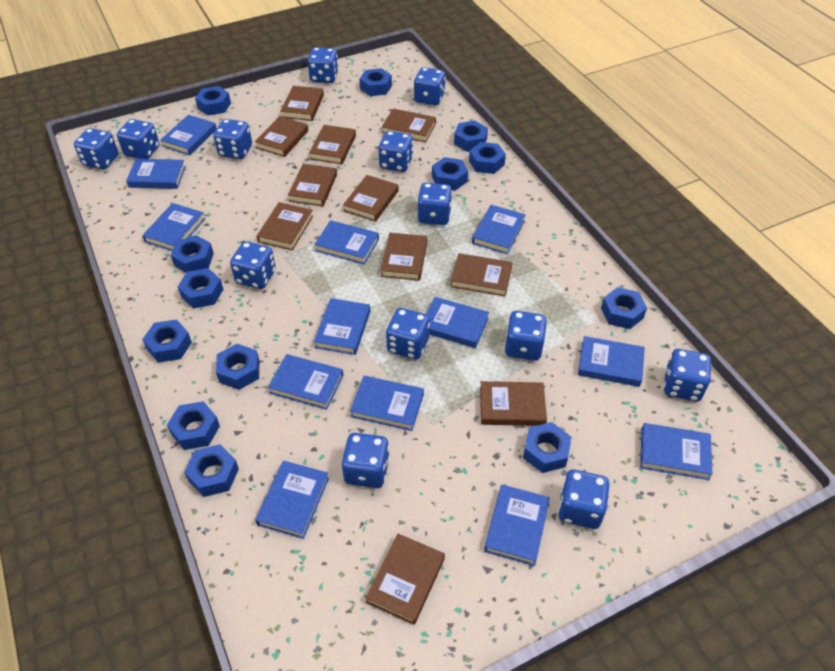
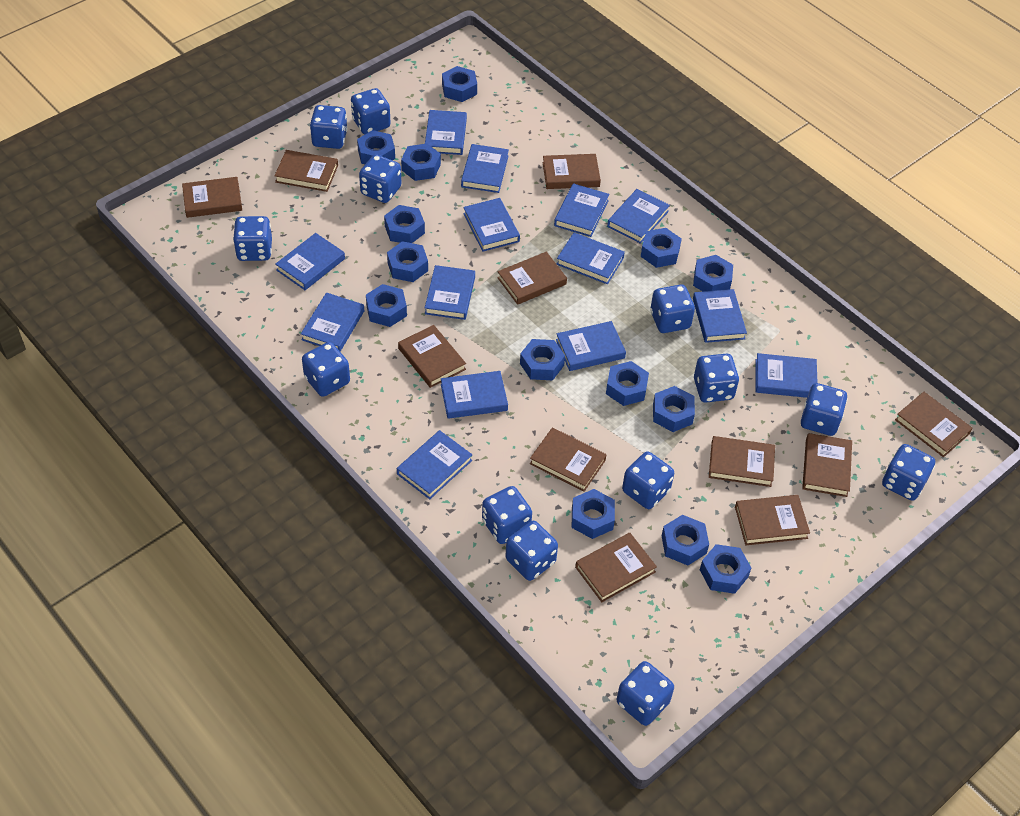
blue book: 13 -> 14
blue nut: 13 -> 14

